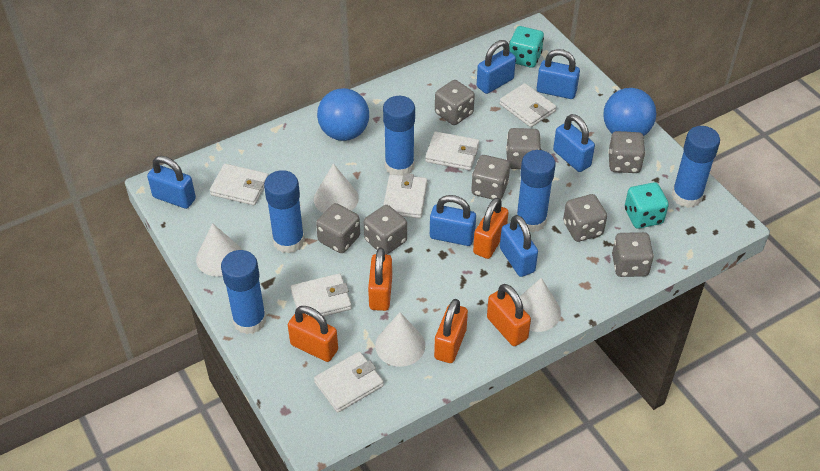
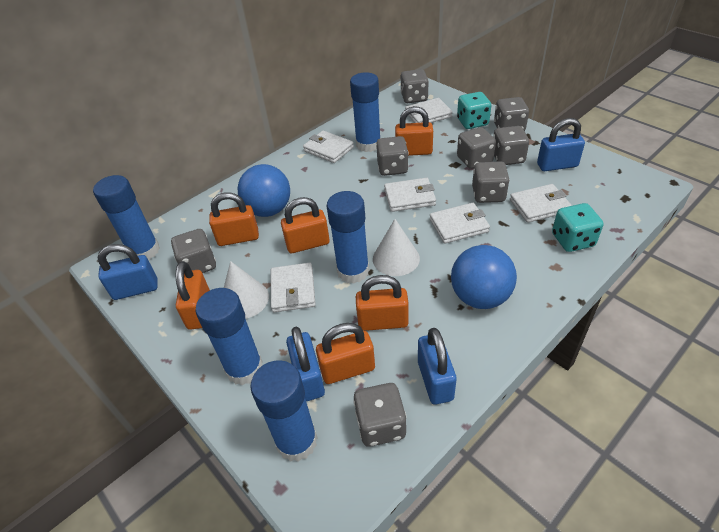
blue padlock: 6 -> 4
orange padlock: 5 -> 6
white cone: 4 -> 2

